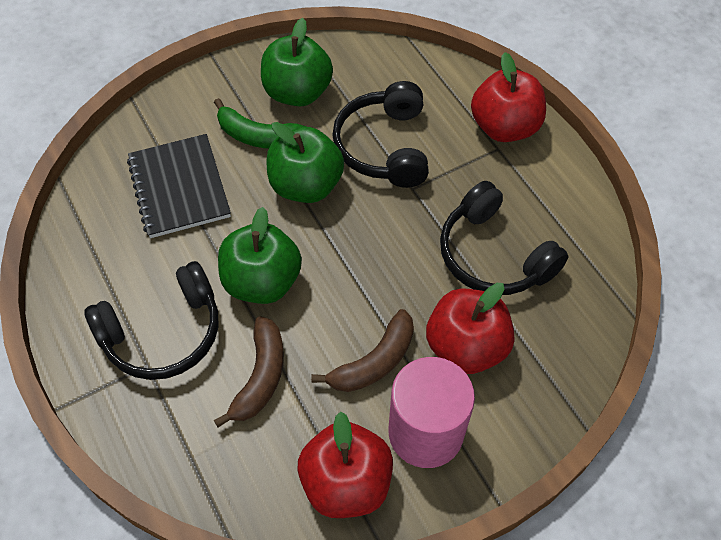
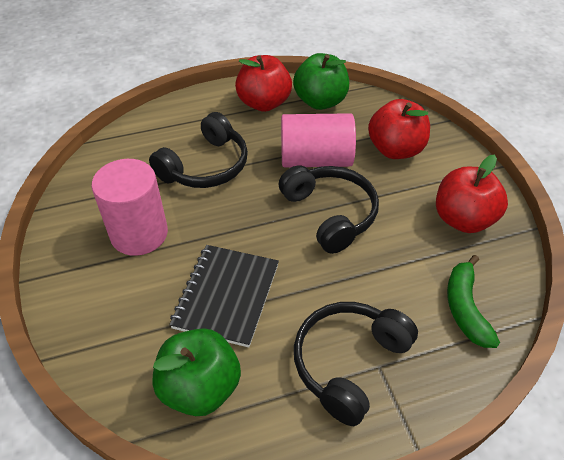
brown banana: 2 -> 0
green apple: 3 -> 2
pink cylinder: 1 -> 2

